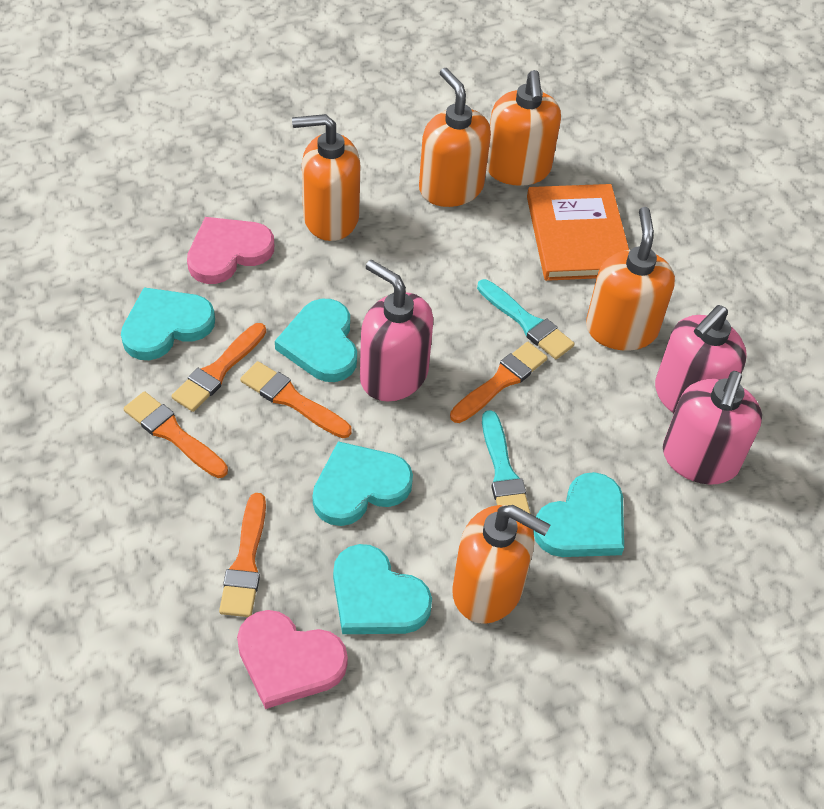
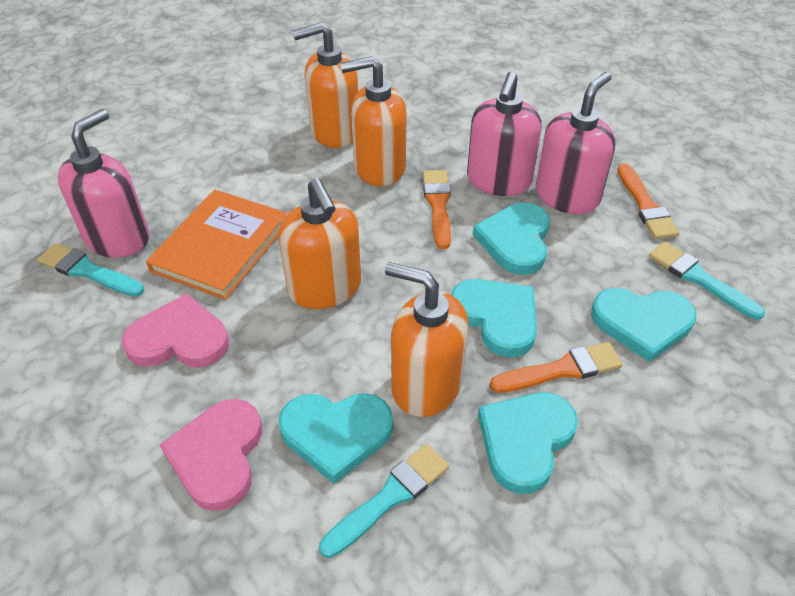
orange brush: 5 -> 3
orange soap dispenser: 5 -> 4
turquoise brush: 2 -> 3

